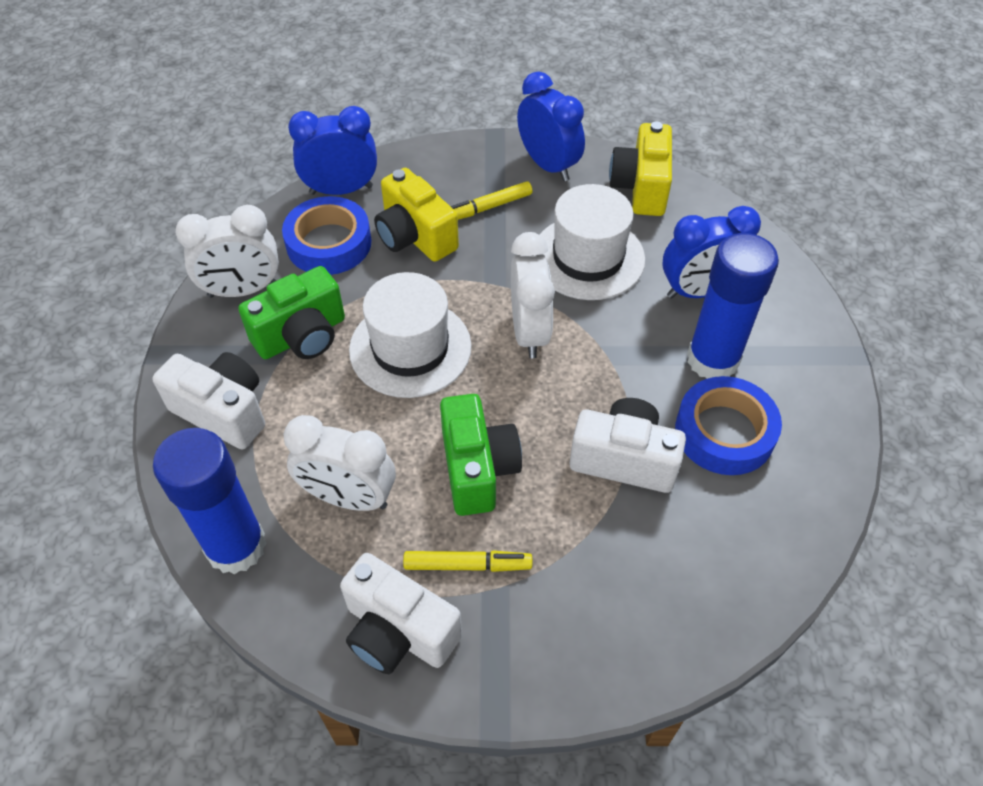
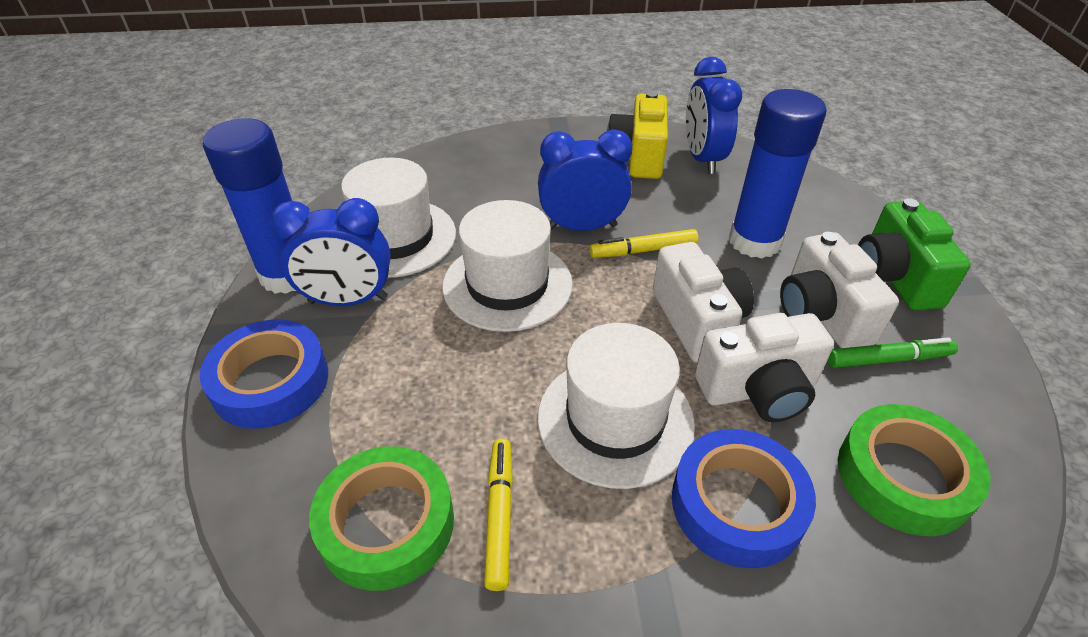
green camera: 2 -> 1
green marker: 0 -> 1
green tape: 0 -> 2
white clock: 3 -> 0
white hat: 2 -> 3
yellow camera: 2 -> 1

